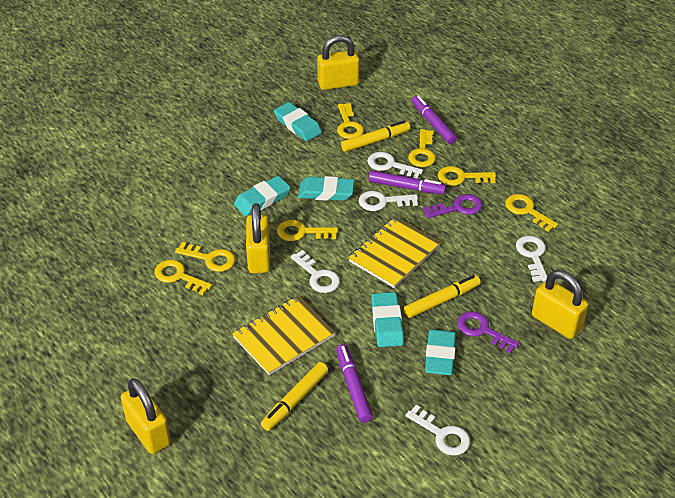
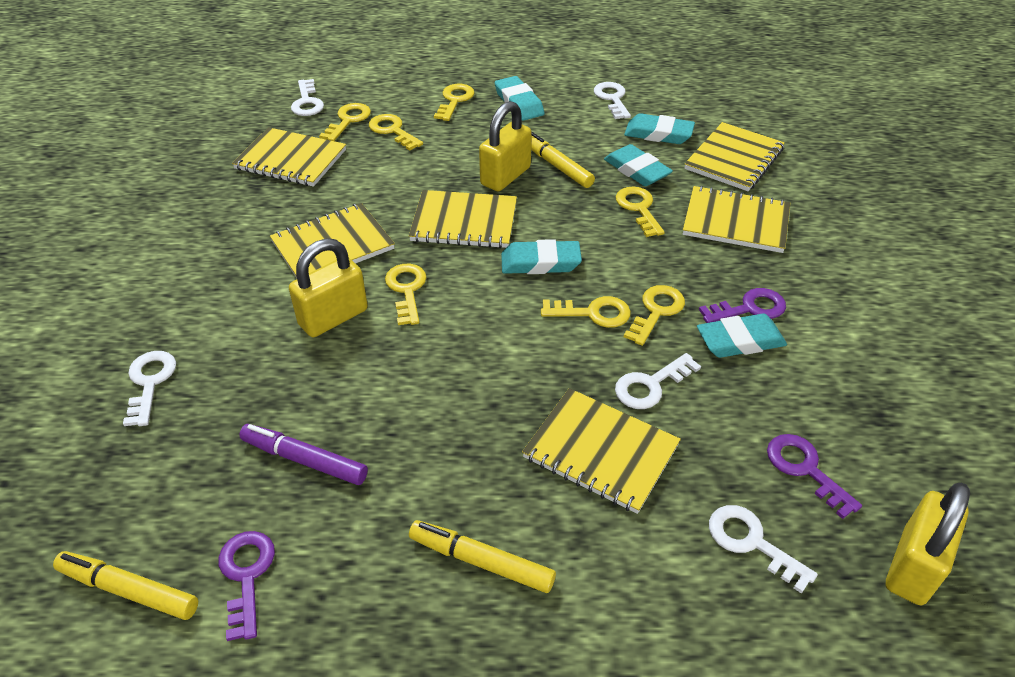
purple key: 2 -> 3
purple marker: 3 -> 1
yellow notebook: 2 -> 6
yellow padlock: 4 -> 3

